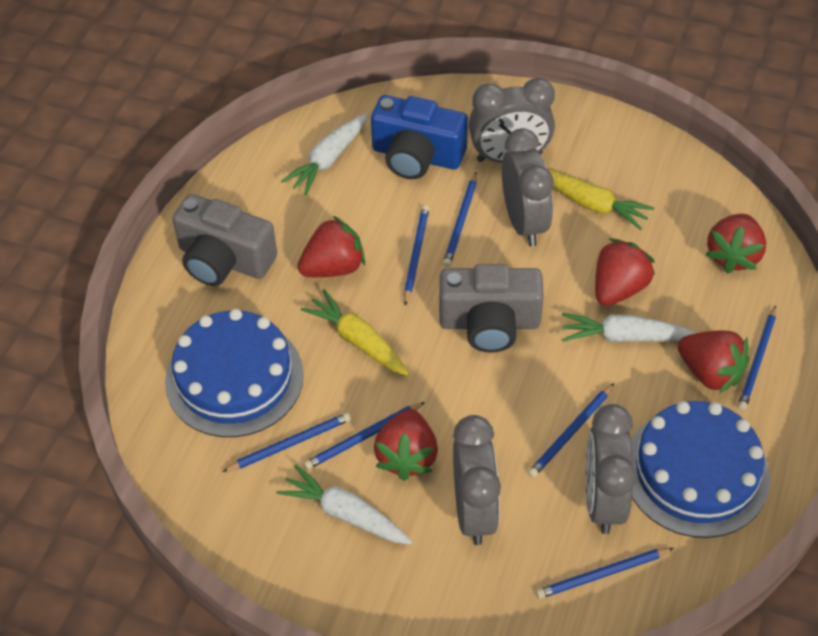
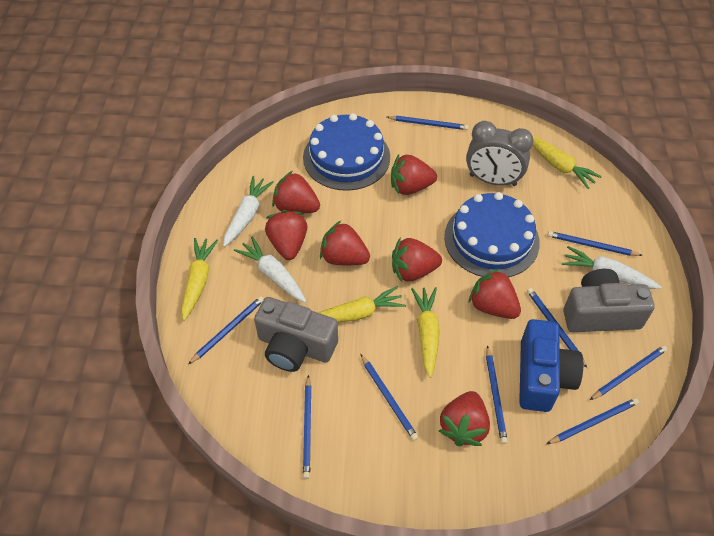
blue pencil: 7 -> 9
grey clock: 4 -> 1
red strawberry: 5 -> 7
yellow carrot: 2 -> 4

